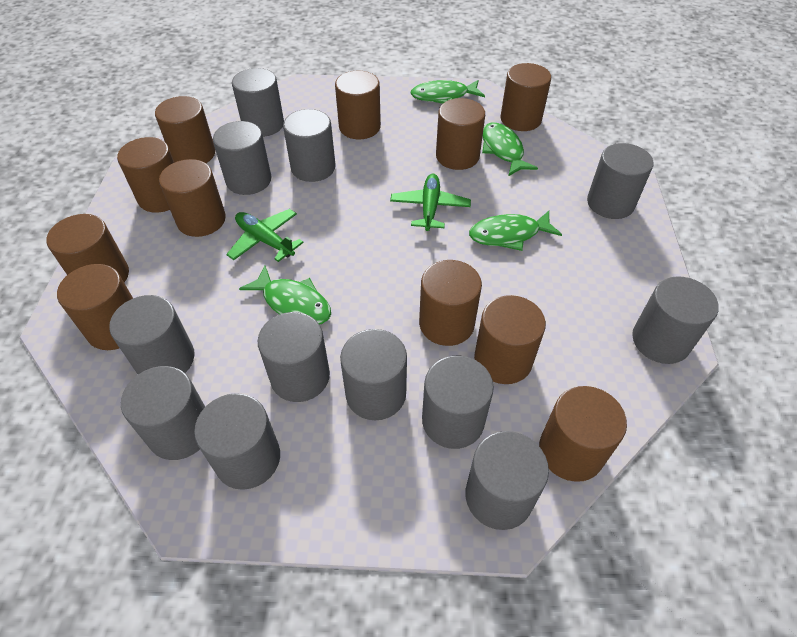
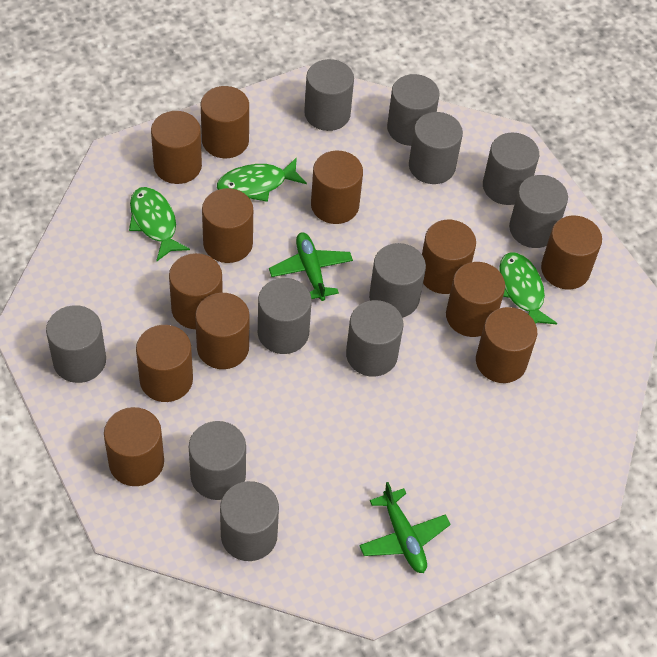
brown cylinder: 11 -> 12
green fish: 4 -> 3
grey cylinder: 12 -> 11

